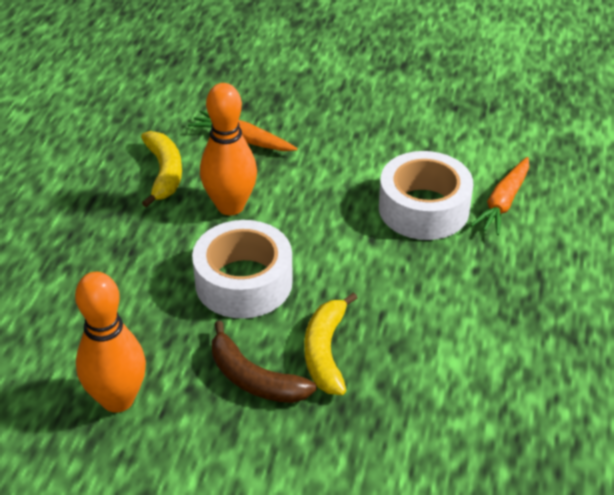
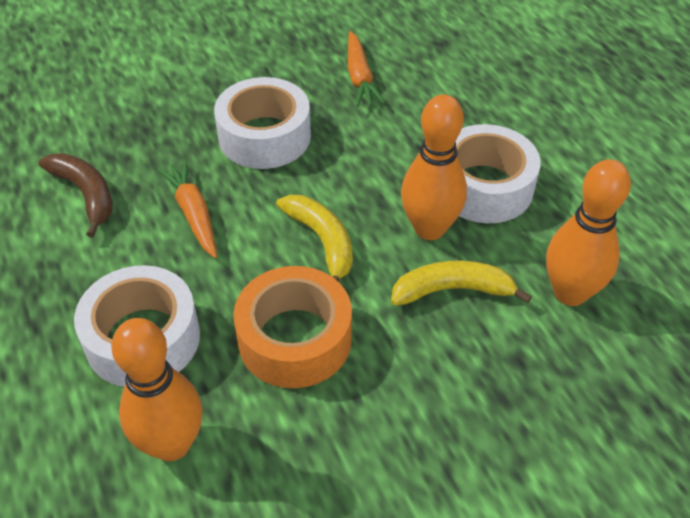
orange bowling pin: 2 -> 3
orange tape: 0 -> 1
white tape: 2 -> 3

